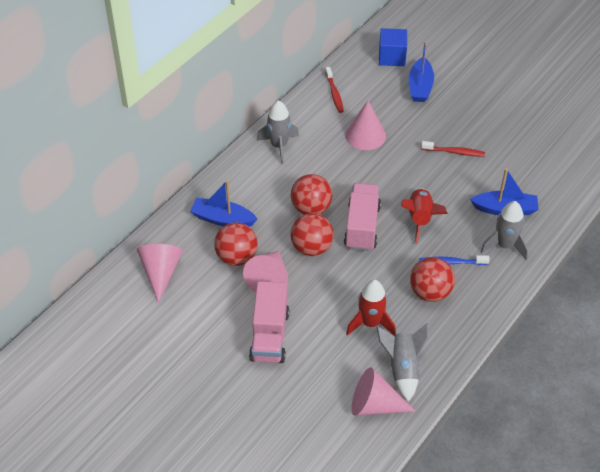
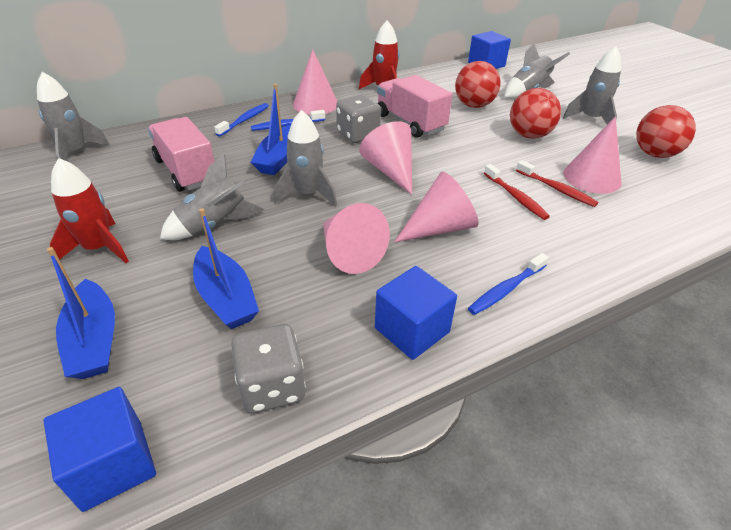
blue cube: 1 -> 3
blue toothbrush: 1 -> 3
grey dice: 0 -> 2
grey rocket: 3 -> 5
pink cone: 4 -> 5
red ball: 4 -> 3

